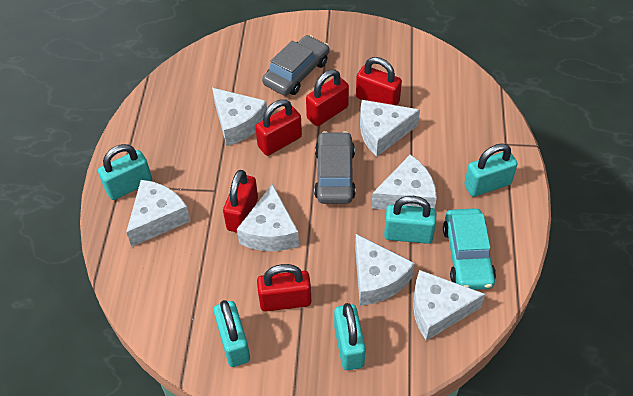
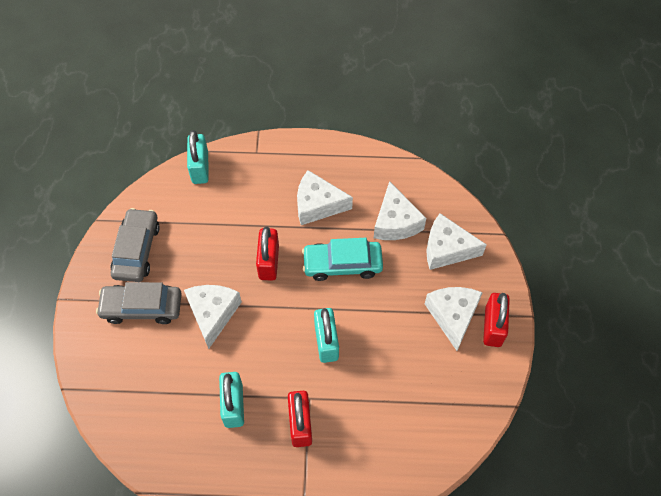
red padlock: 5 -> 3
turquoise padlock: 5 -> 3
white cheese: 7 -> 5

